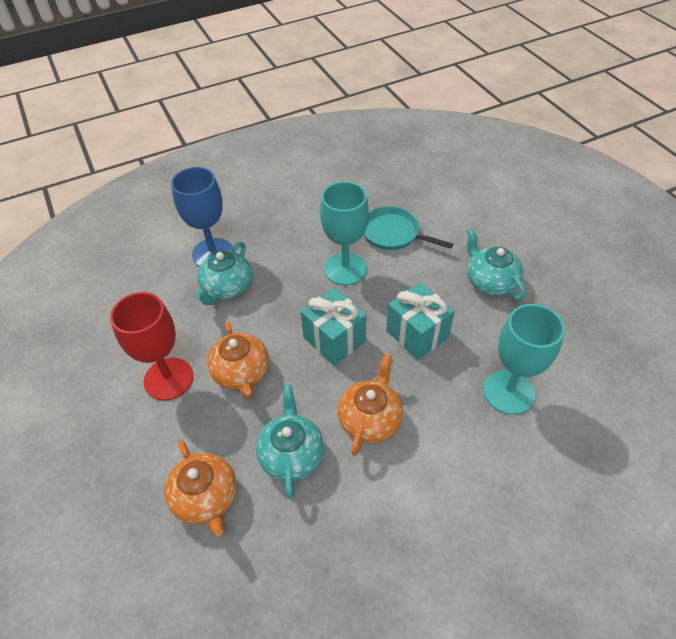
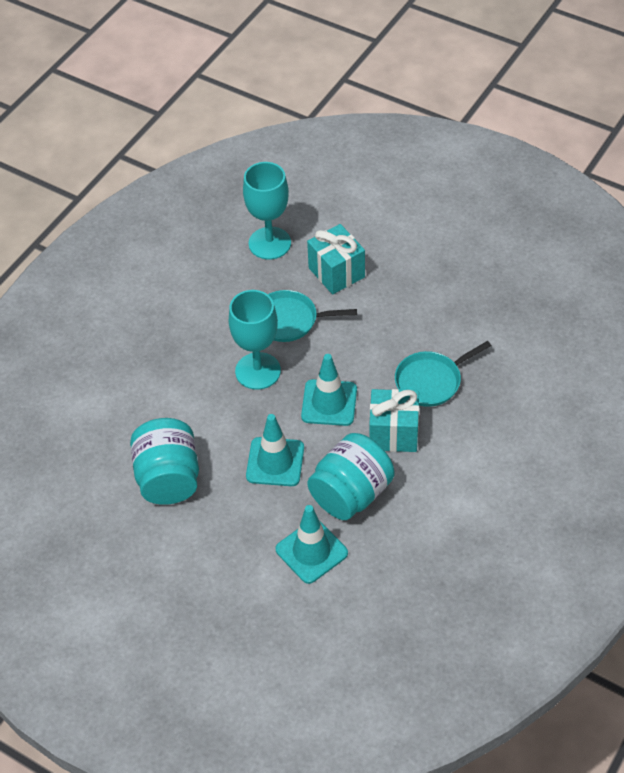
blue goblet: 1 -> 0
orange teapot: 3 -> 0
red goblet: 1 -> 0
turquoise jar: 0 -> 2
turquoise pan: 1 -> 2
turquoise teapot: 3 -> 0
turquoise traffic cone: 0 -> 3

